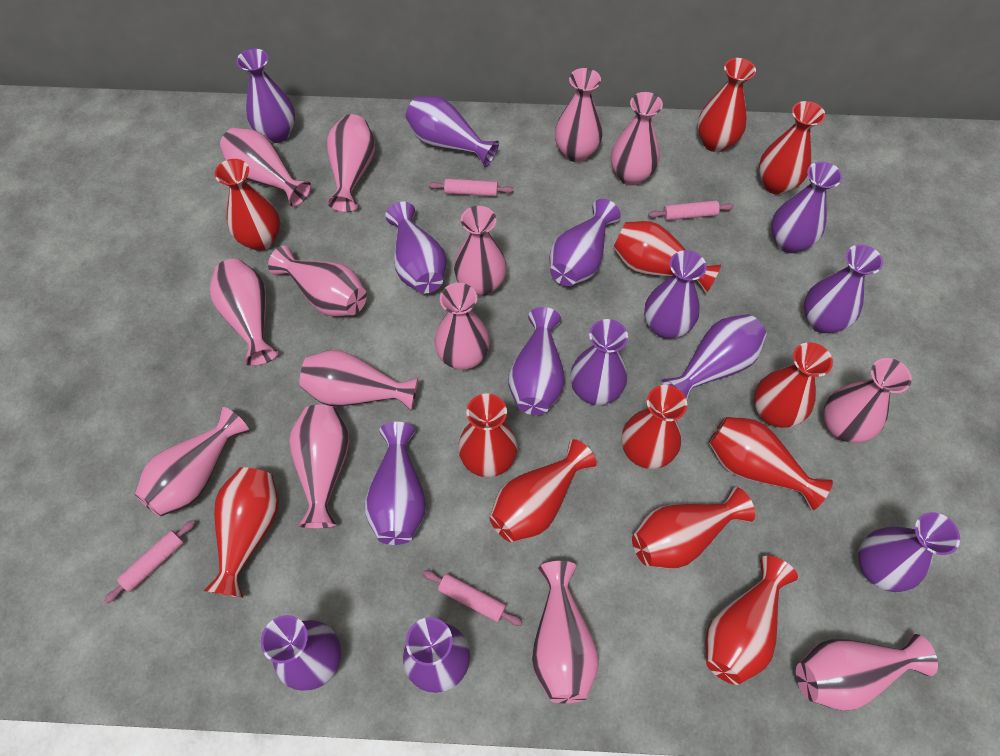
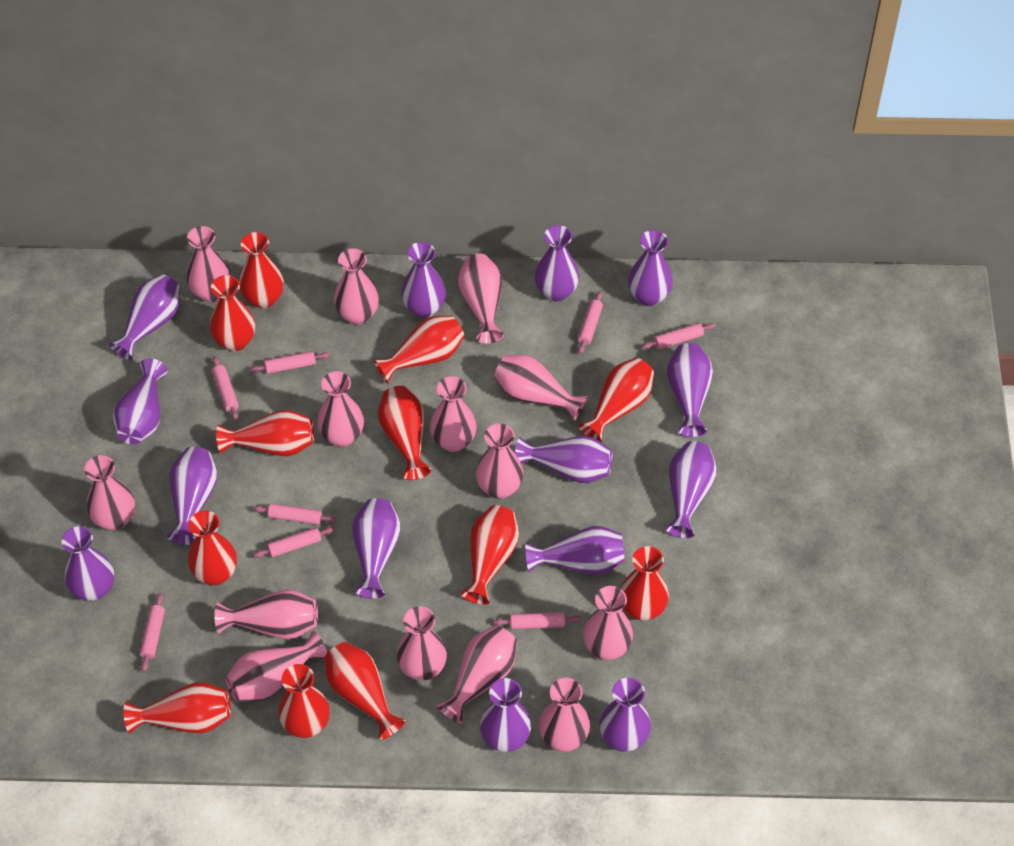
pink rolling pin: 4 -> 8

